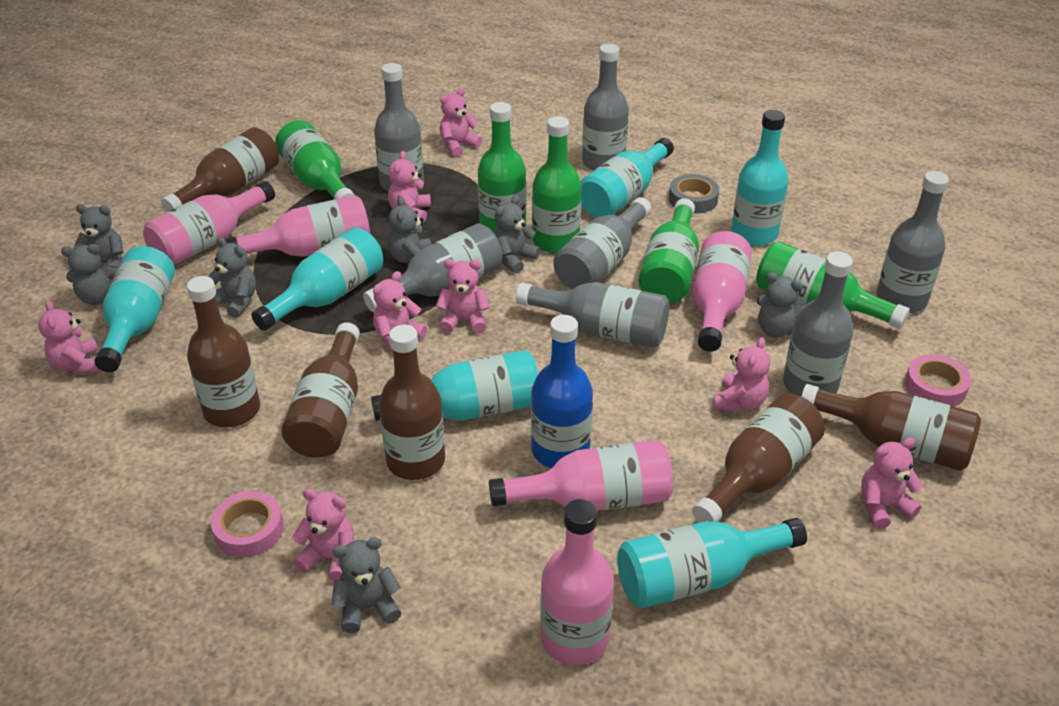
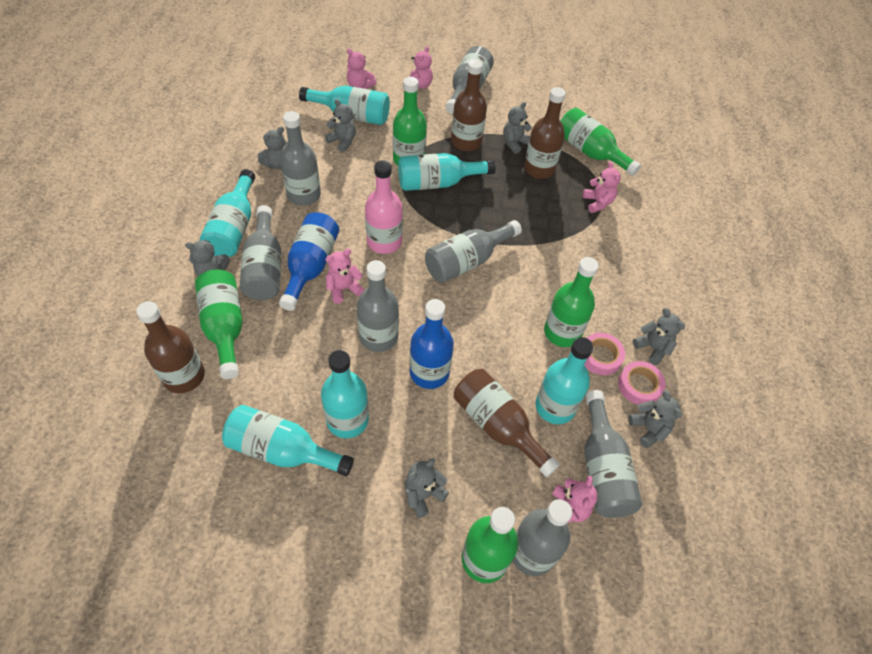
blue bottle: 1 -> 2
brown bottle: 6 -> 4
grey tape: 1 -> 0
pink bottle: 5 -> 1
pink teddy bear: 8 -> 5

